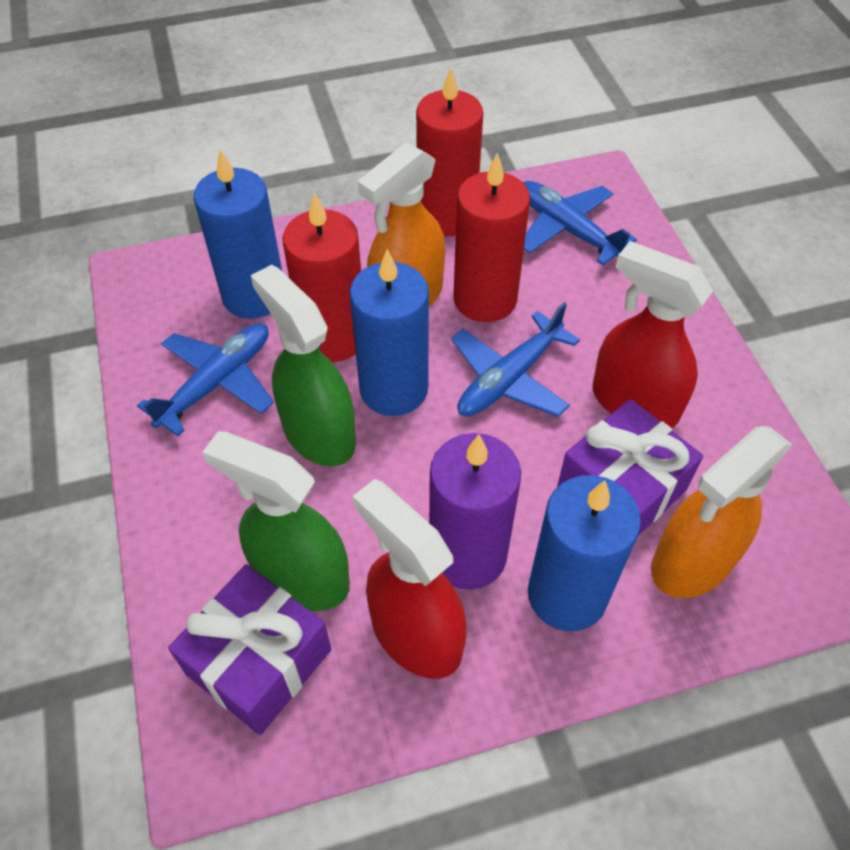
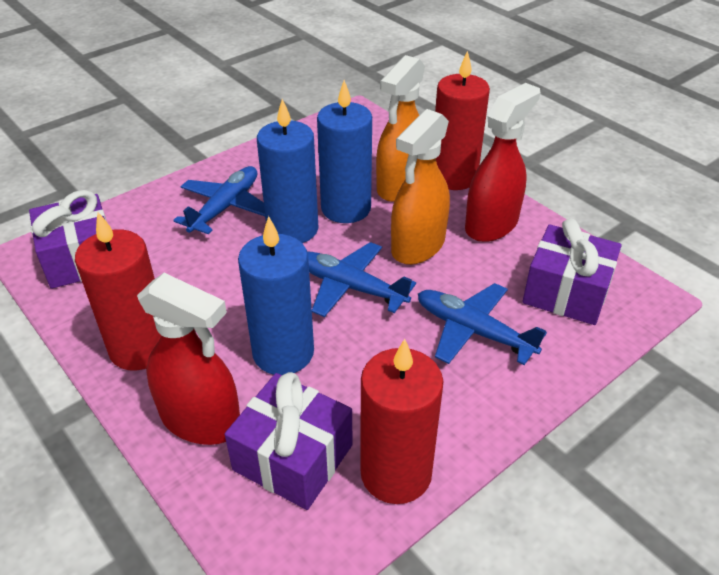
green spray bottle: 2 -> 0
purple candle: 1 -> 0
purple gift: 2 -> 3

